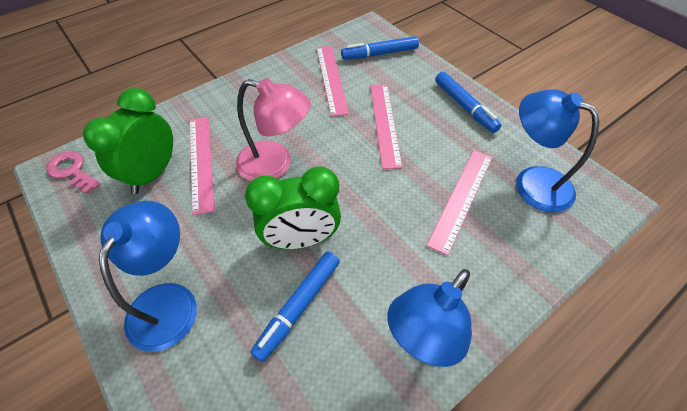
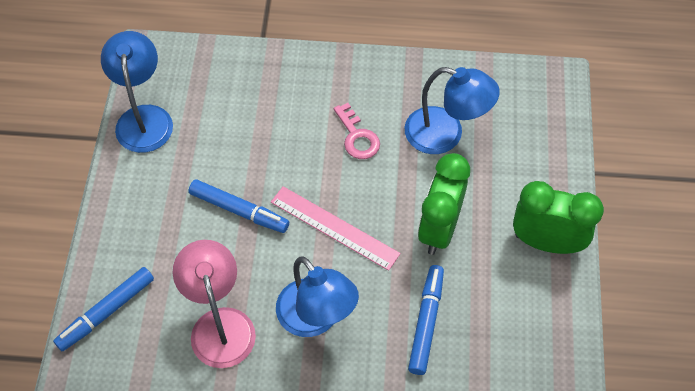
pink ruler: 4 -> 1

